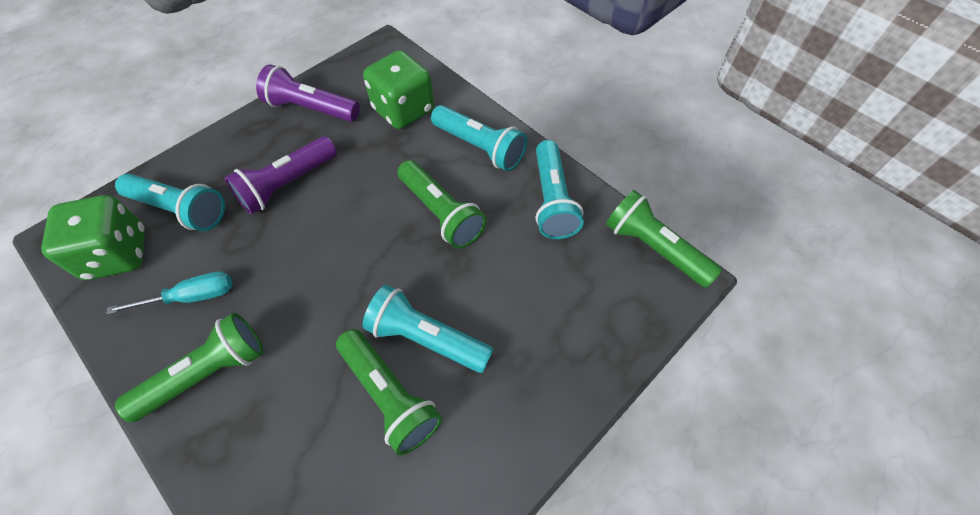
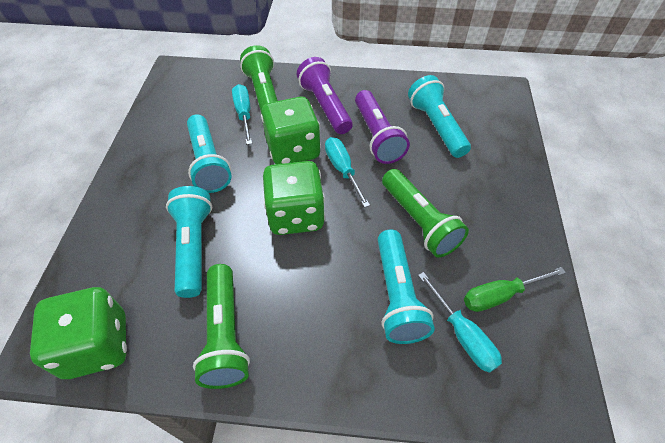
green dice: 2 -> 3
green flashlight: 4 -> 3
green screwdriver: 0 -> 1
turquoise screwdriver: 1 -> 3

